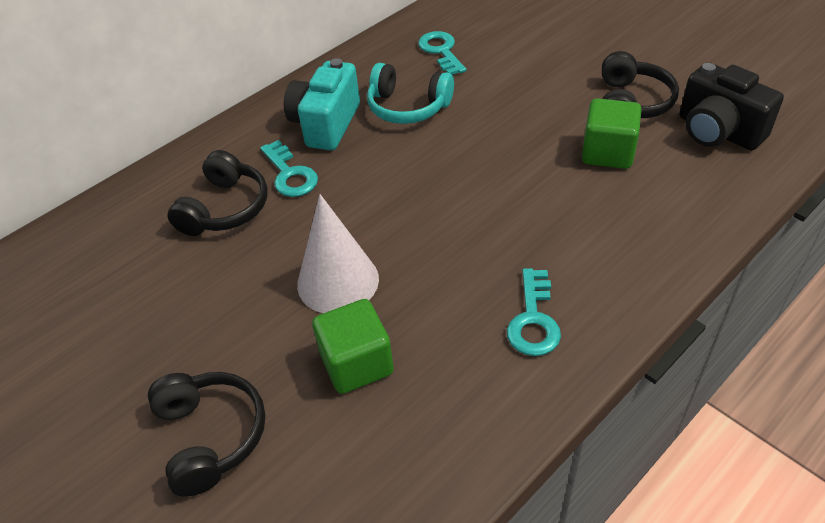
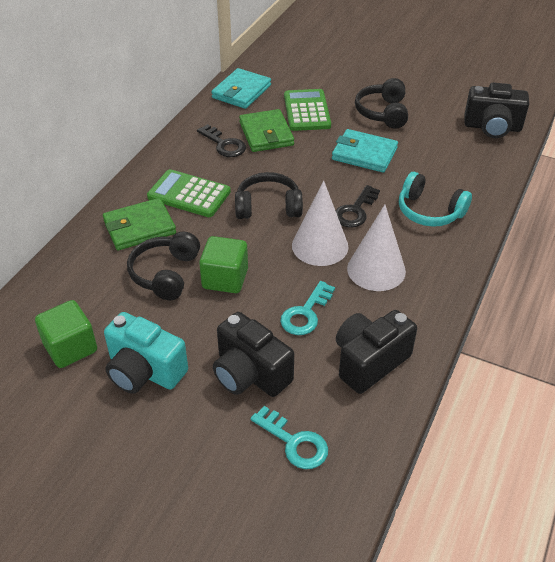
black camera: 1 -> 3
black key: 0 -> 2
green calculator: 0 -> 2
green wallet: 0 -> 2
turquoise key: 3 -> 2
turquoise wallet: 0 -> 2
white cone: 1 -> 2

